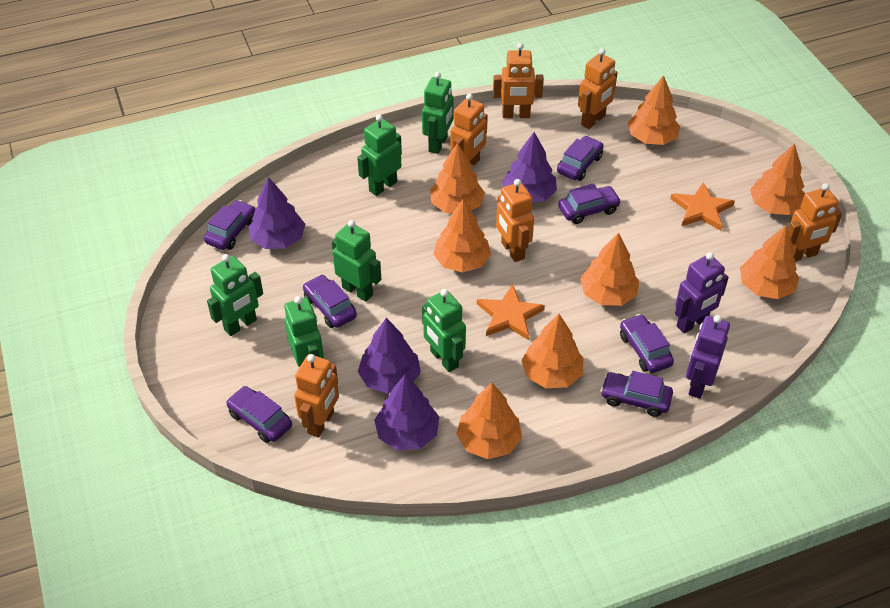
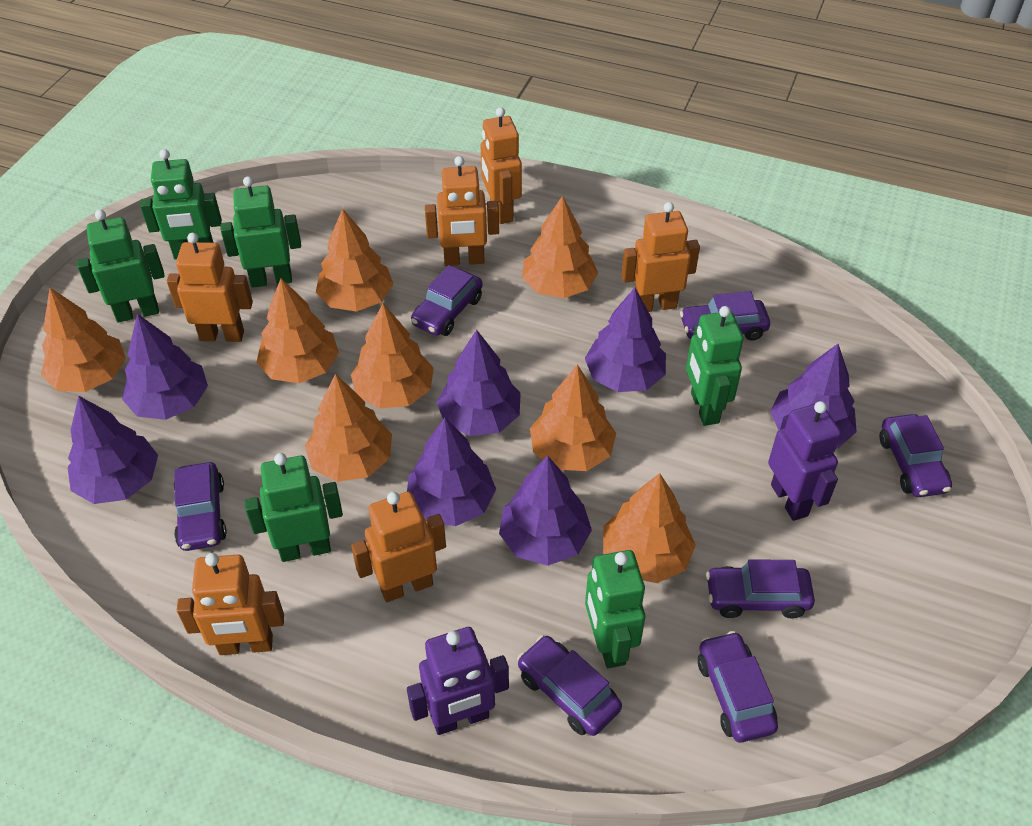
orange star: 2 -> 0
purple tree: 4 -> 7

